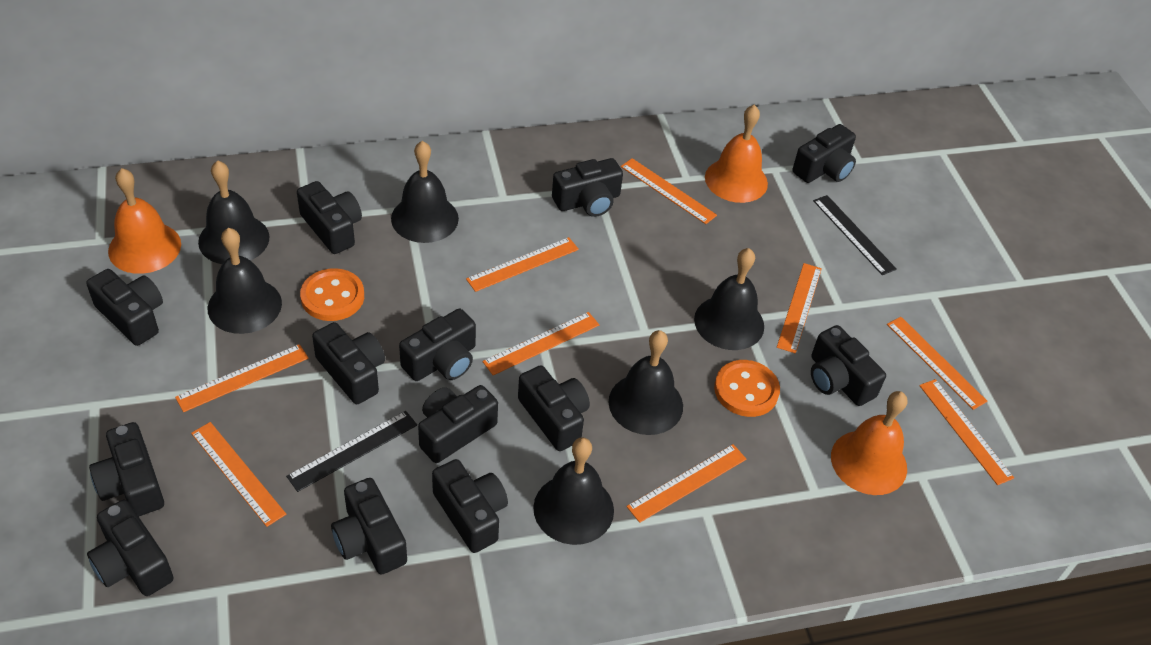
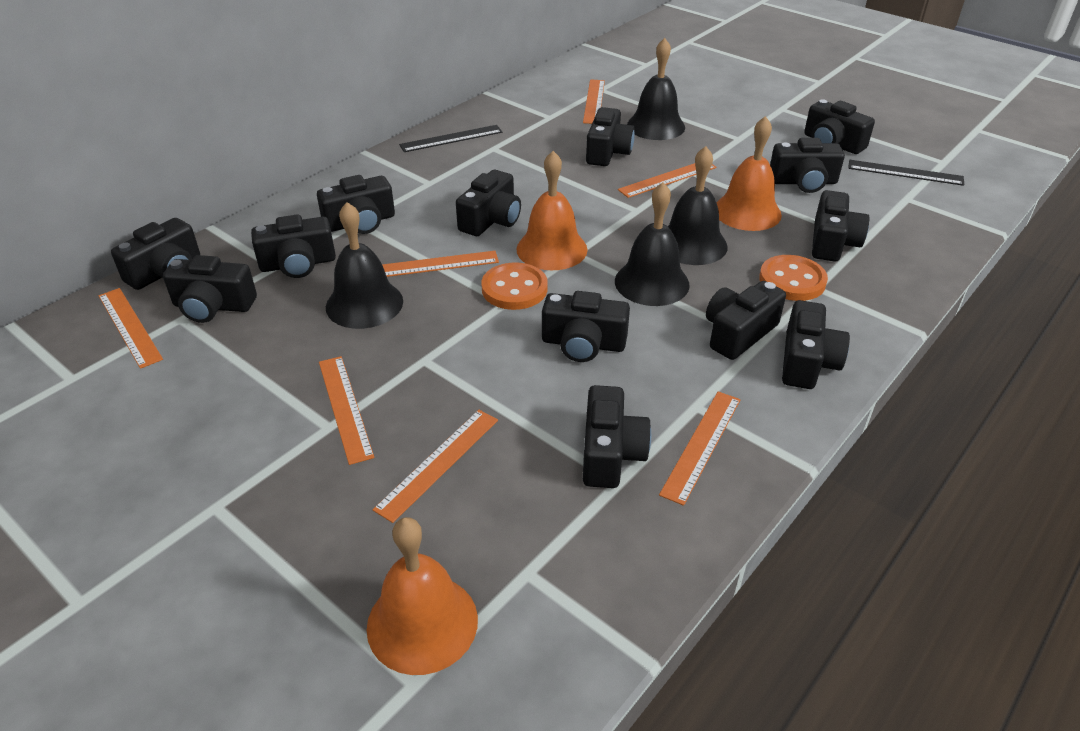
black bell: 6 -> 4
orange ruler: 9 -> 7

